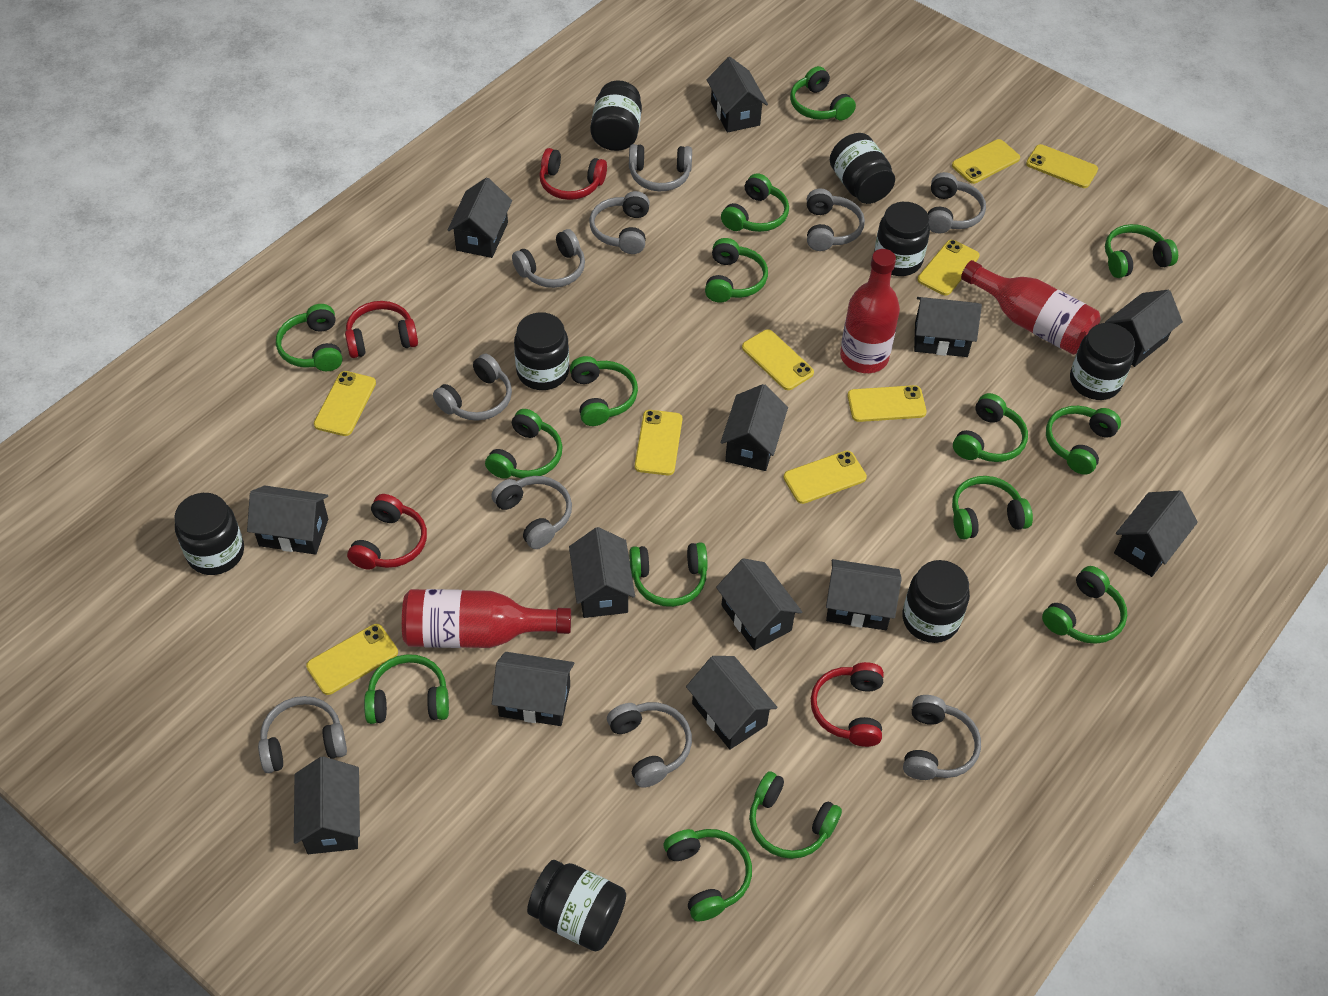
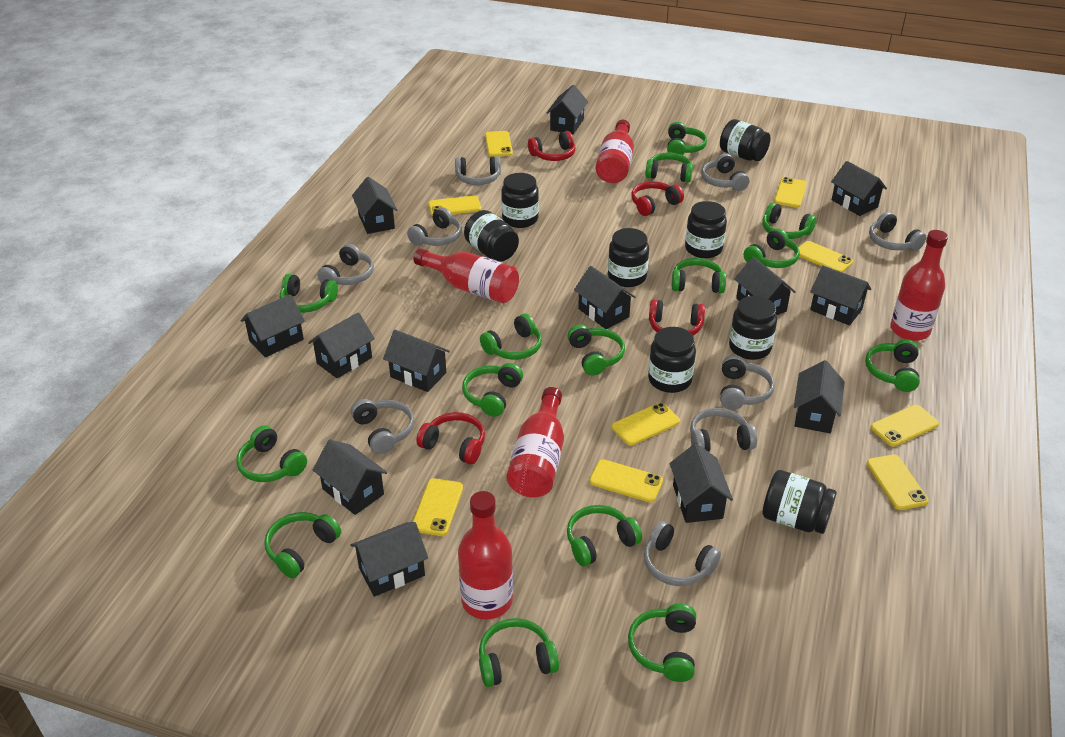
grey headphones: 10 -> 9
red bottle: 3 -> 5

